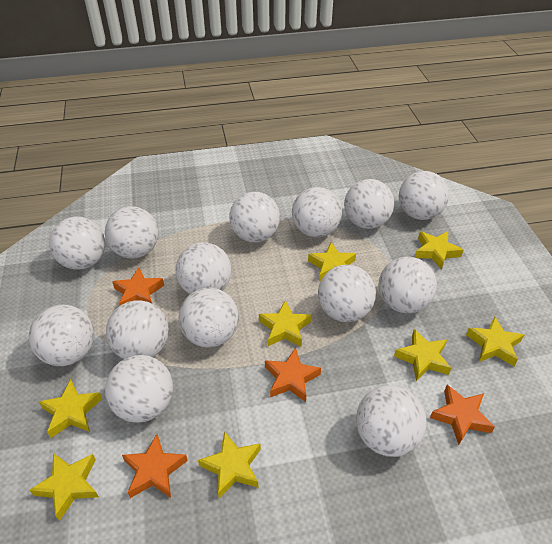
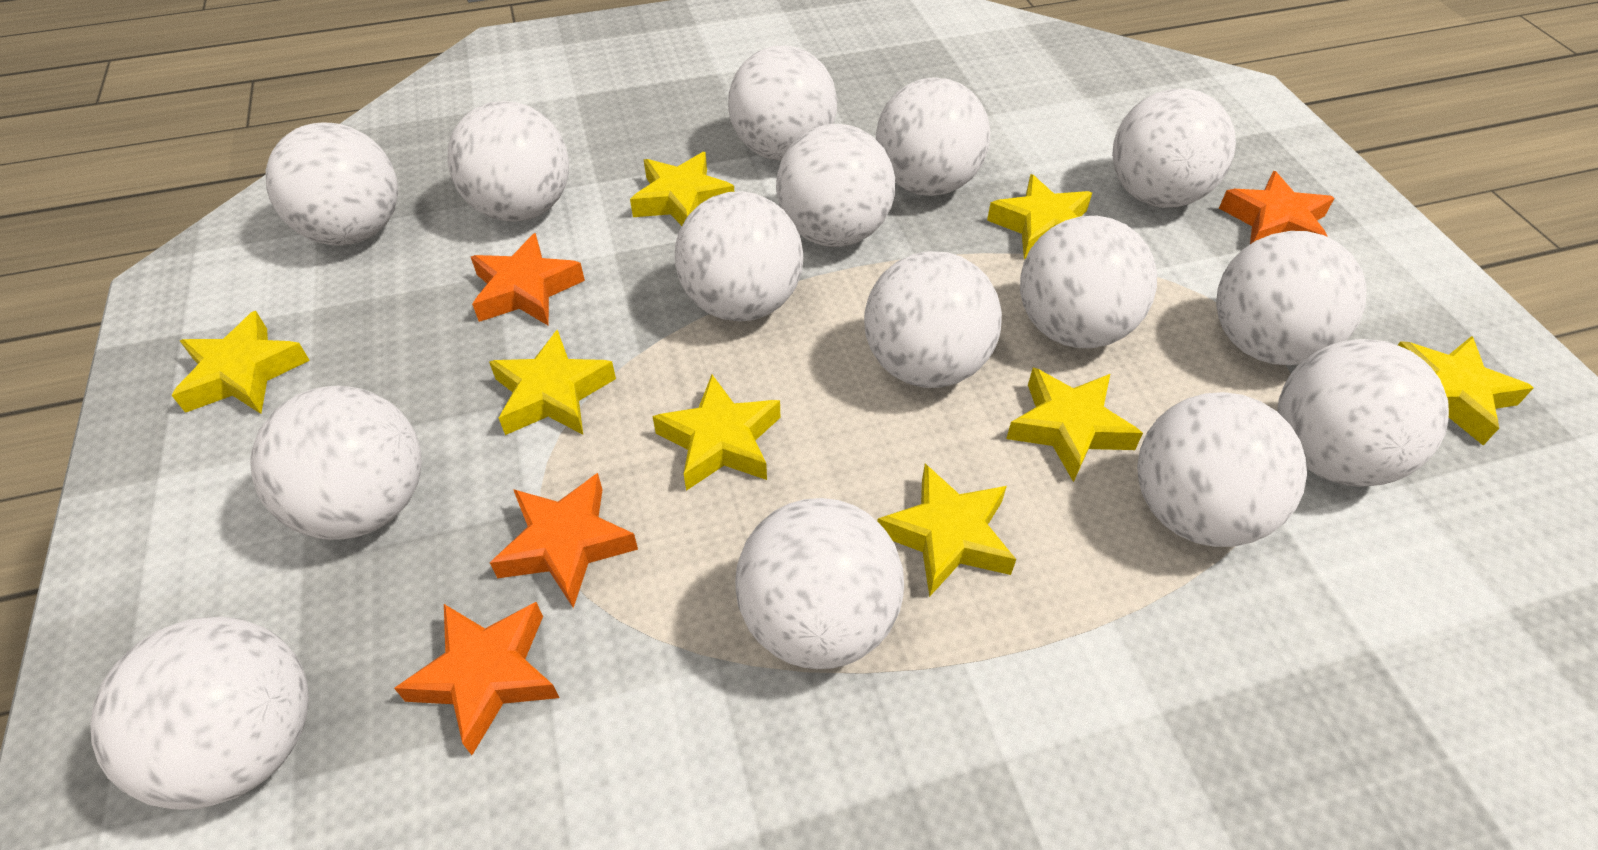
white ball: 14 -> 15

